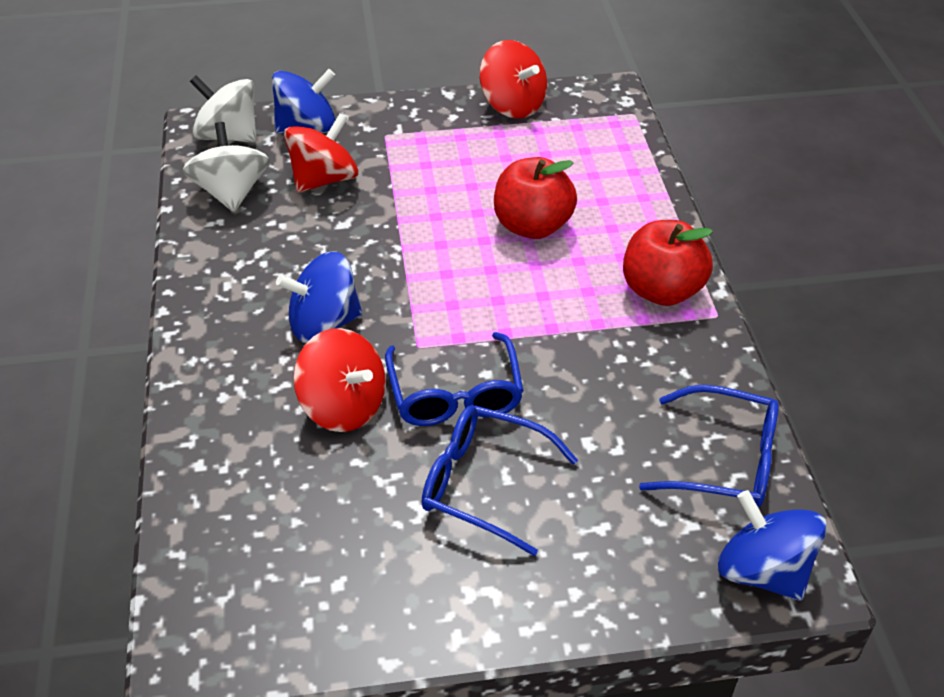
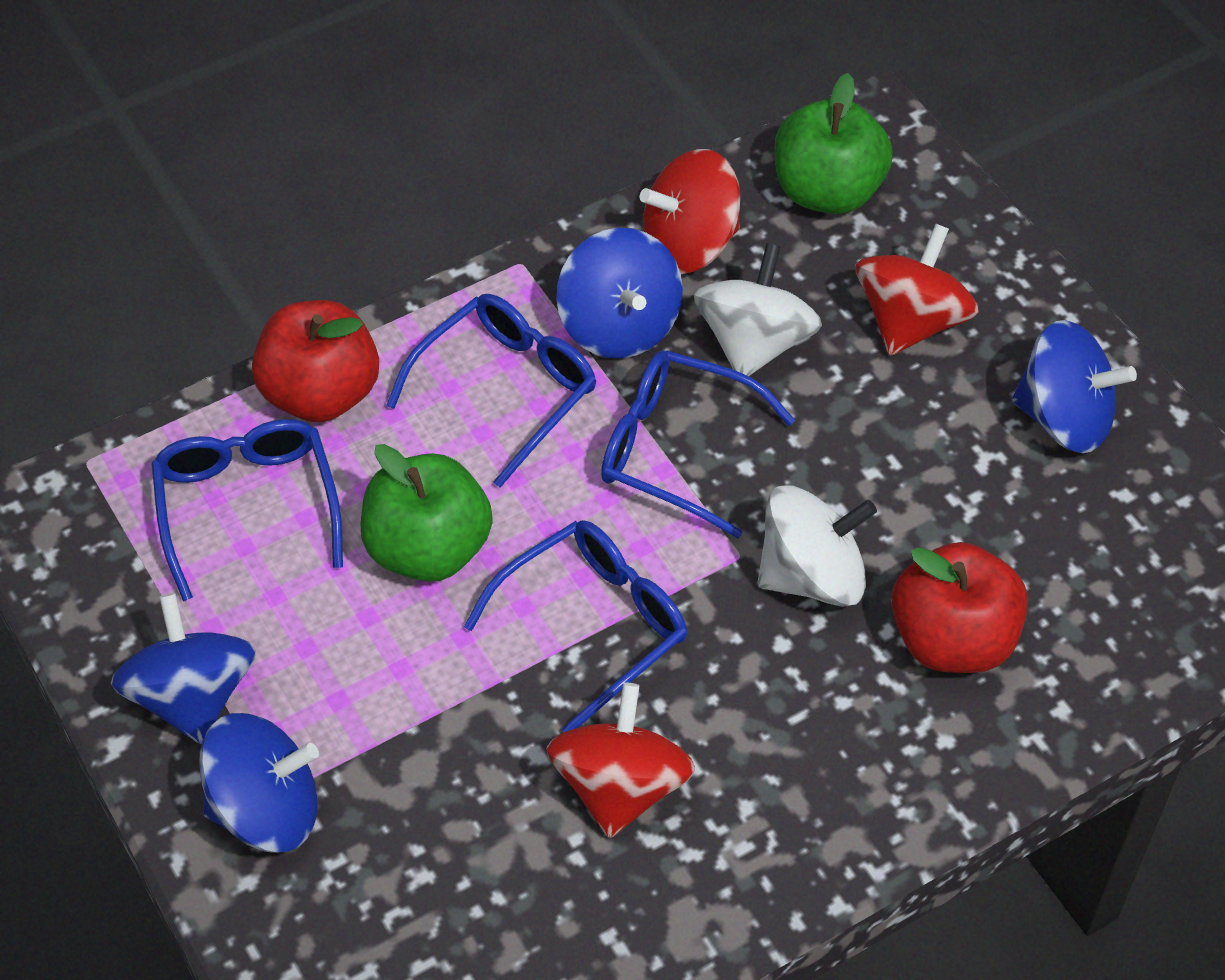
blue glasses: 3 -> 4
blue spinning top: 3 -> 4
green apple: 0 -> 2

